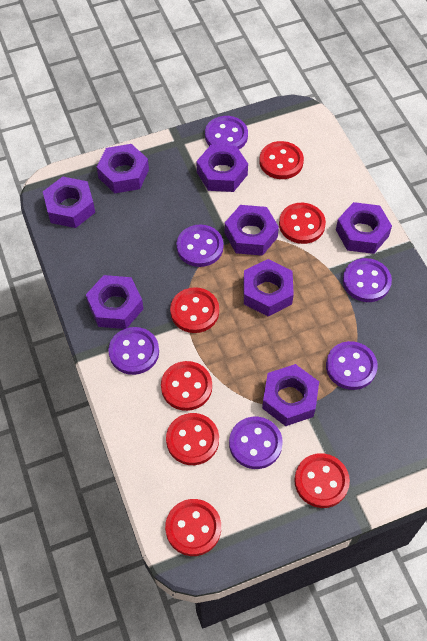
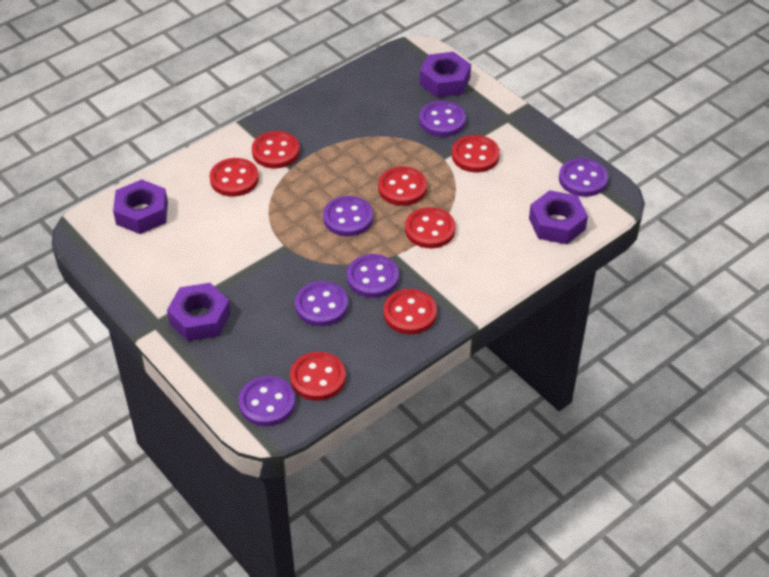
purple nut: 8 -> 4

